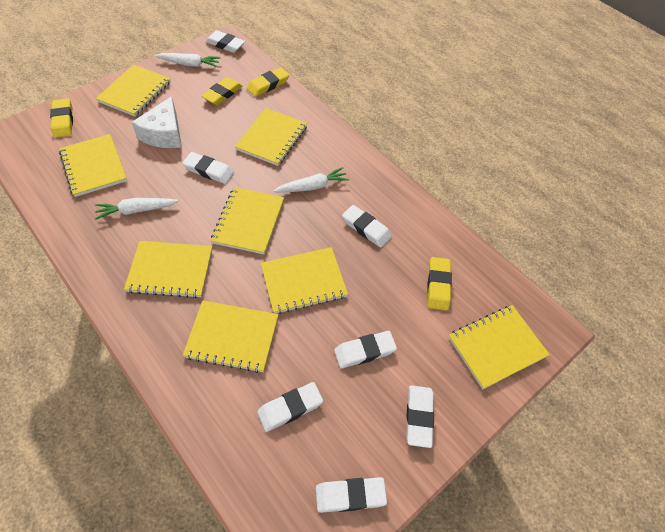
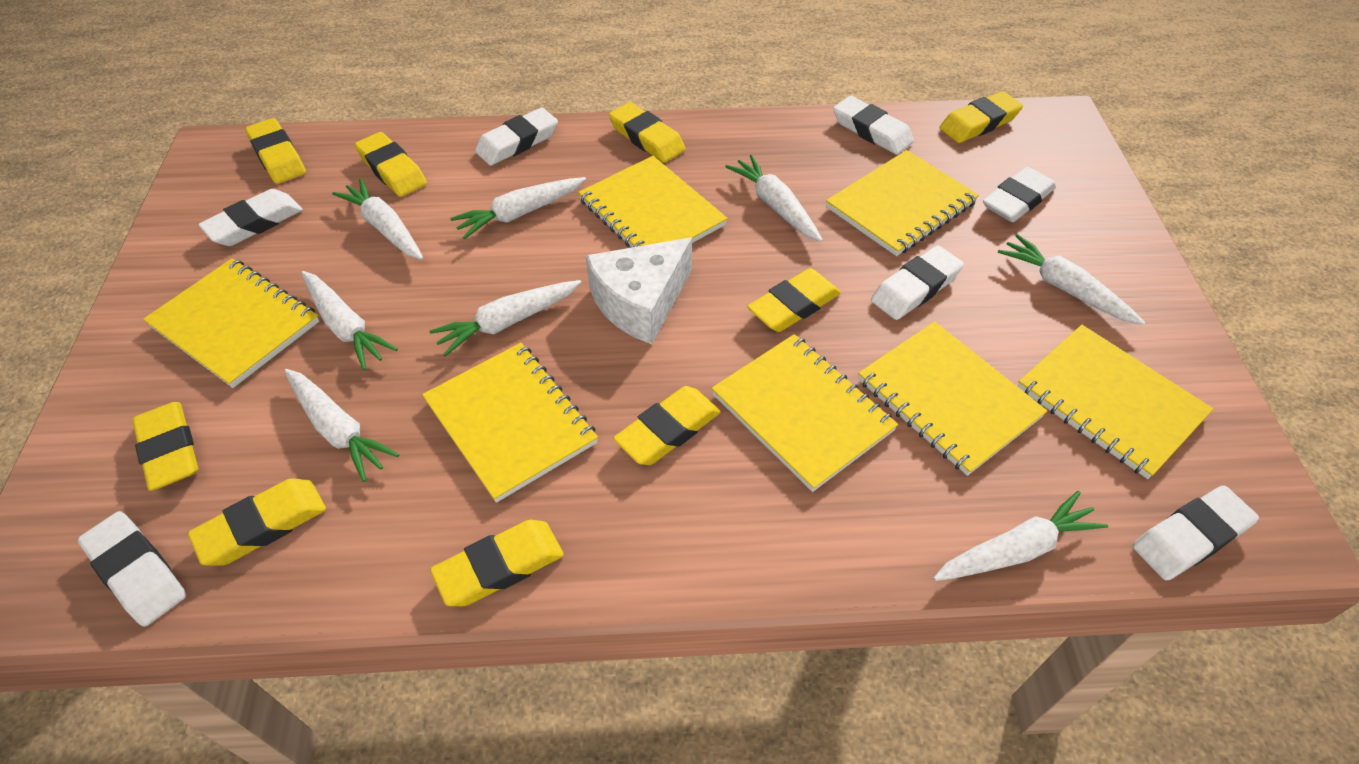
white carrot: 3 -> 8
yellow eraser: 4 -> 9
yellow notebook: 8 -> 7

